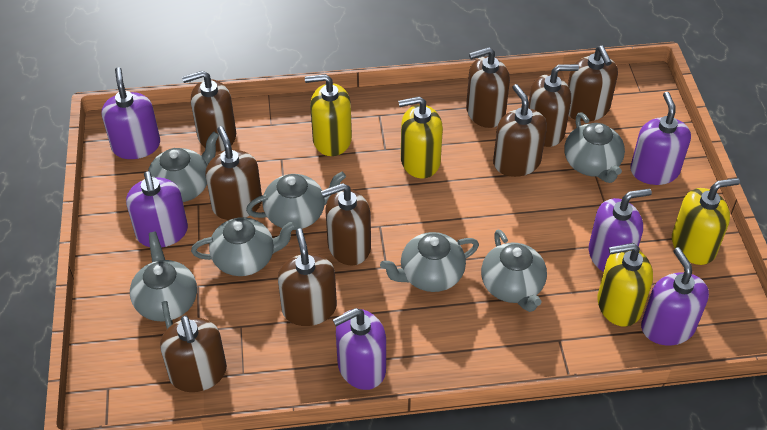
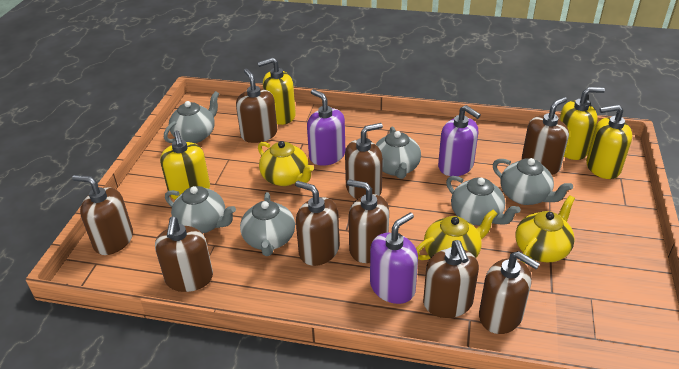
grey teapot: 7 -> 6
purple soap dispenser: 6 -> 3
yellow teapot: 0 -> 3

